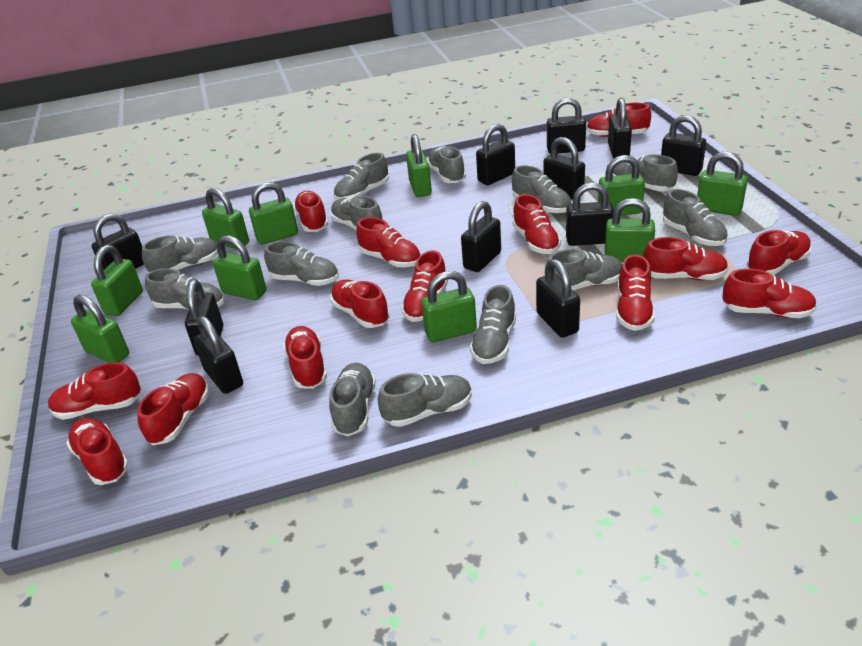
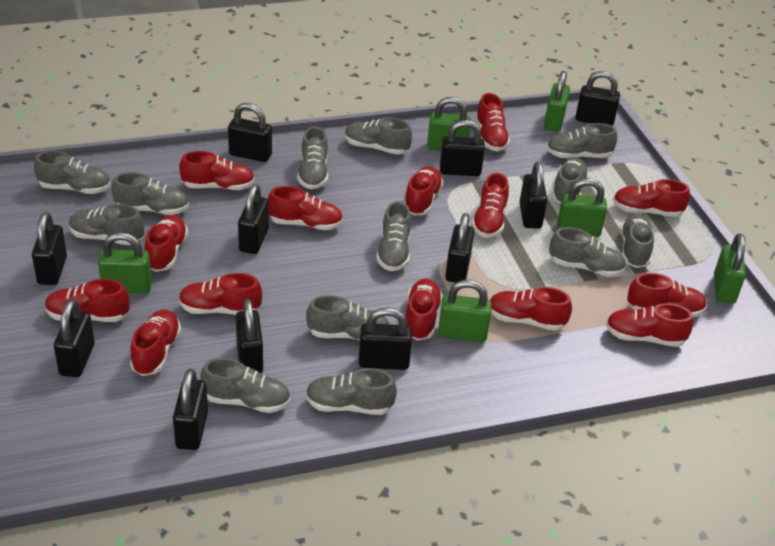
green padlock: 10 -> 6

